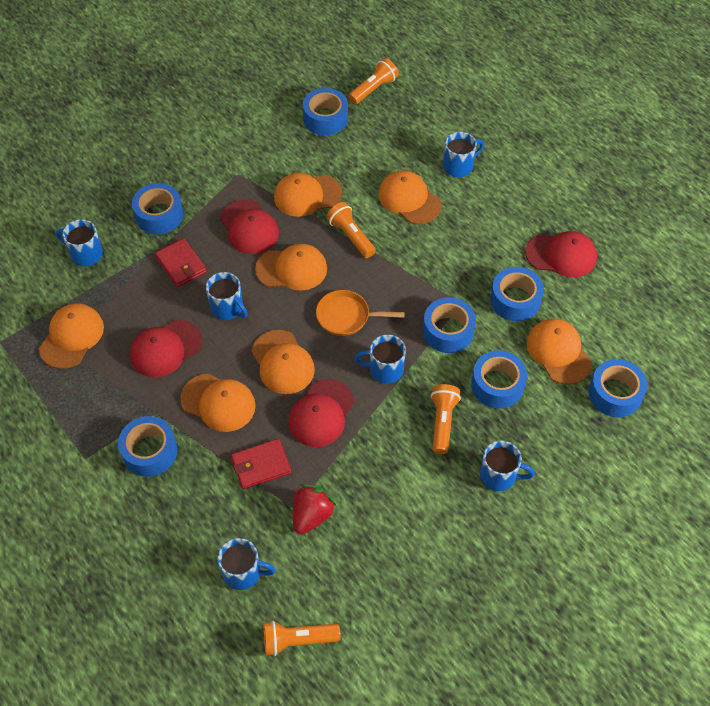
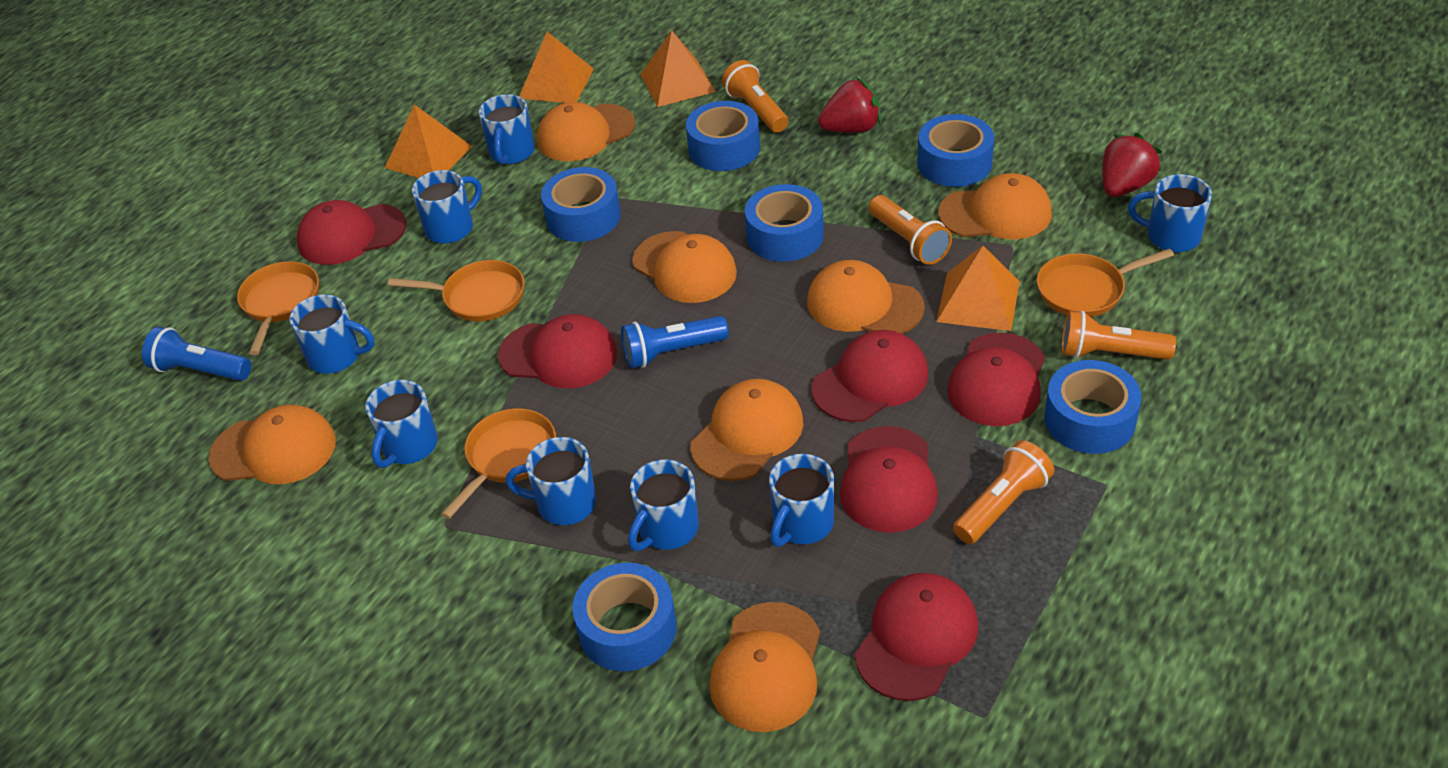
blue flashlight: 0 -> 2
blue mug: 6 -> 8
blue tape: 7 -> 6
orange pan: 1 -> 4
orange pyramid: 0 -> 4
red cap: 4 -> 6
red strawberry: 1 -> 2
red wallet: 2 -> 0

